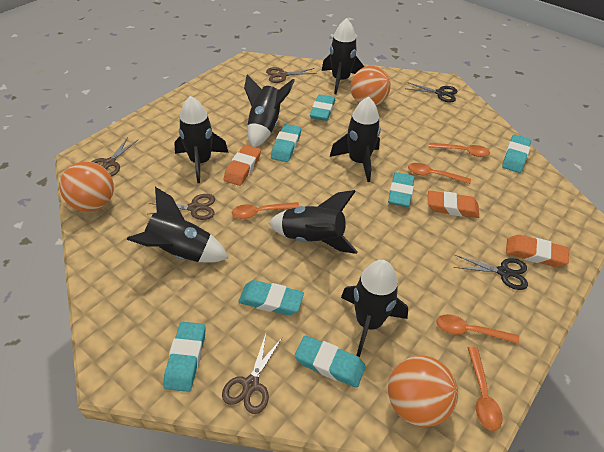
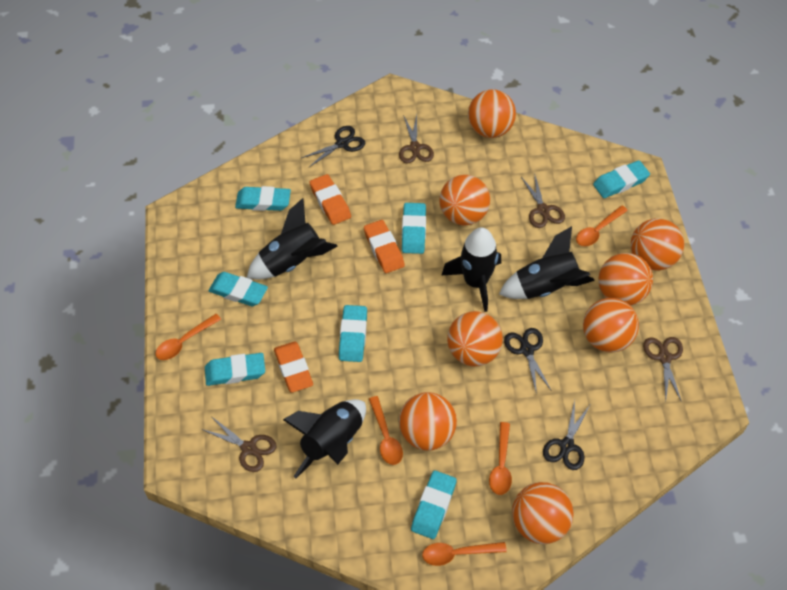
black rocket: 7 -> 4
black scissors: 2 -> 3
orange ball: 3 -> 8

